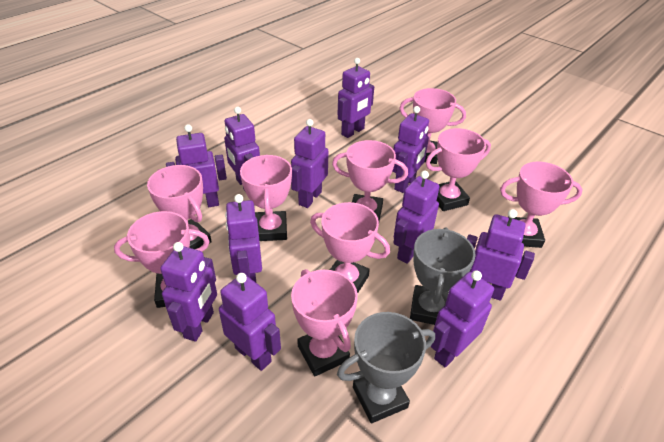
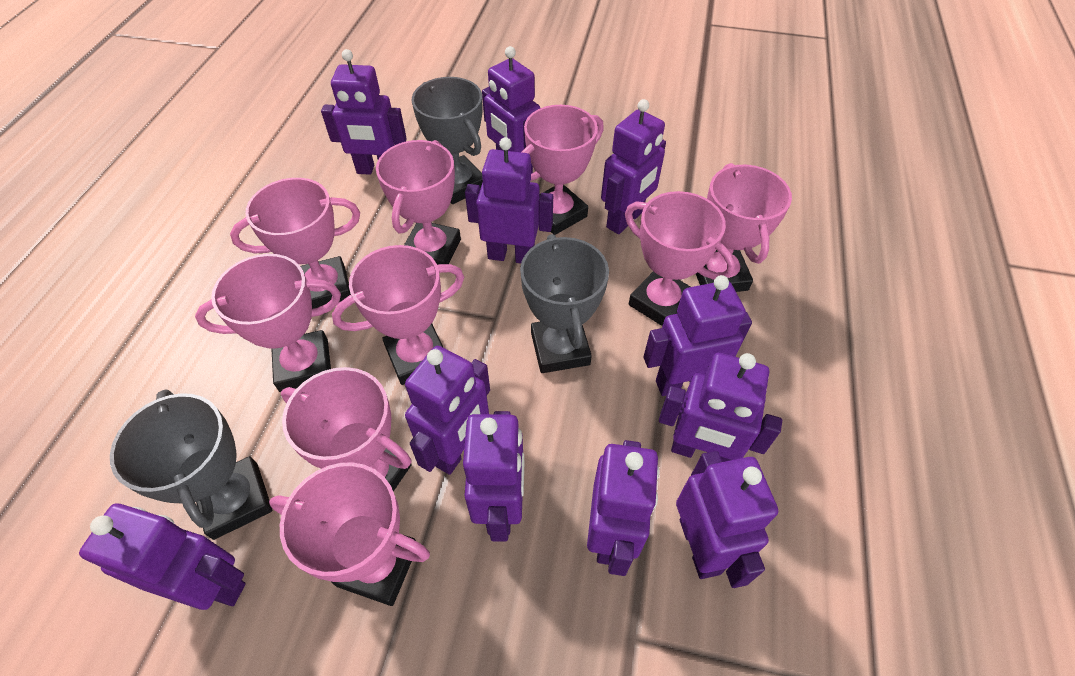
grey trophy: 2 -> 3

